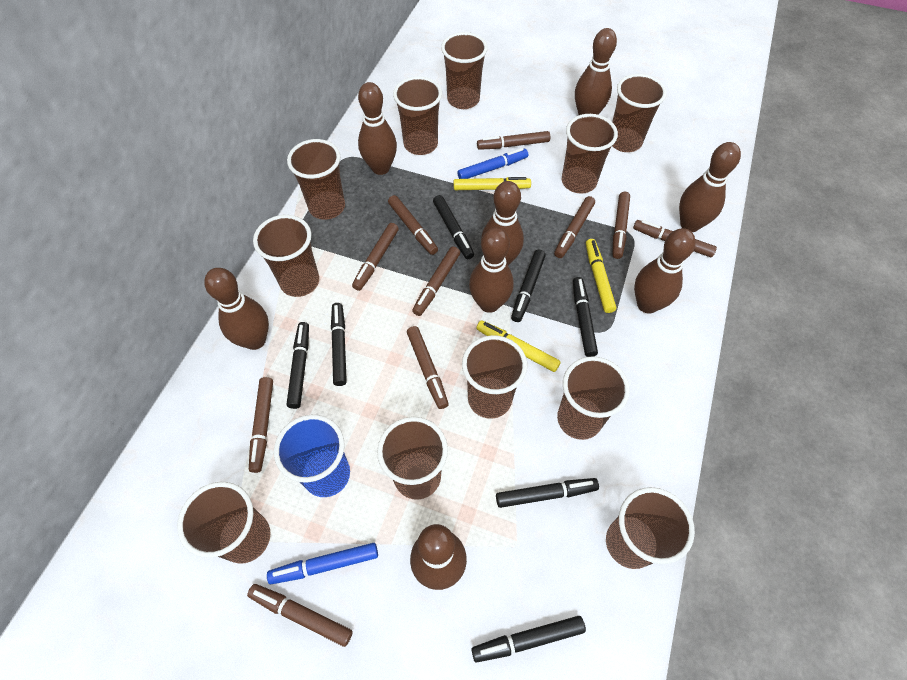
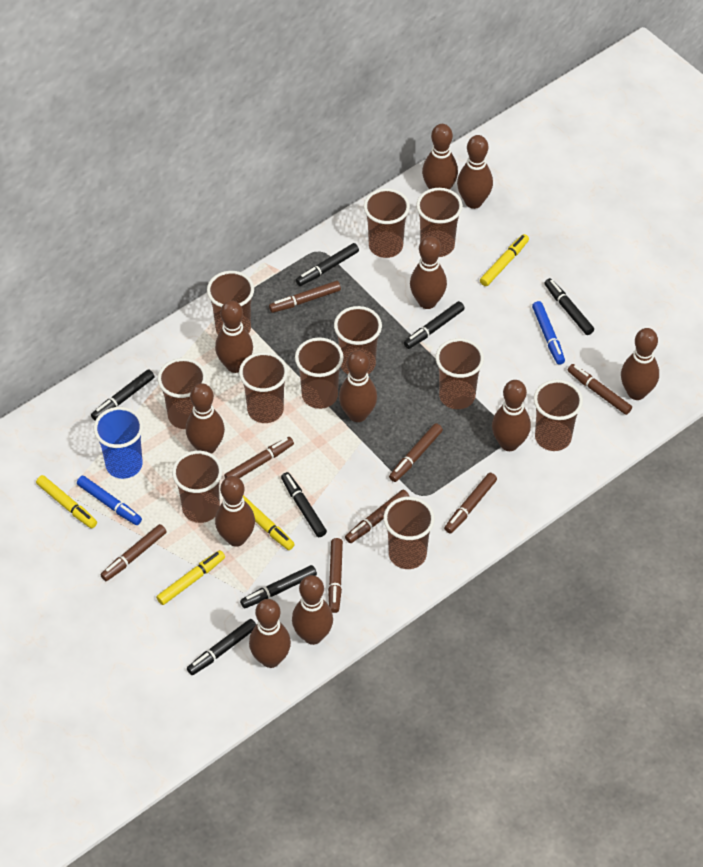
brown bowling pin: 8 -> 11
brown marker: 10 -> 8
yellow marker: 3 -> 4

